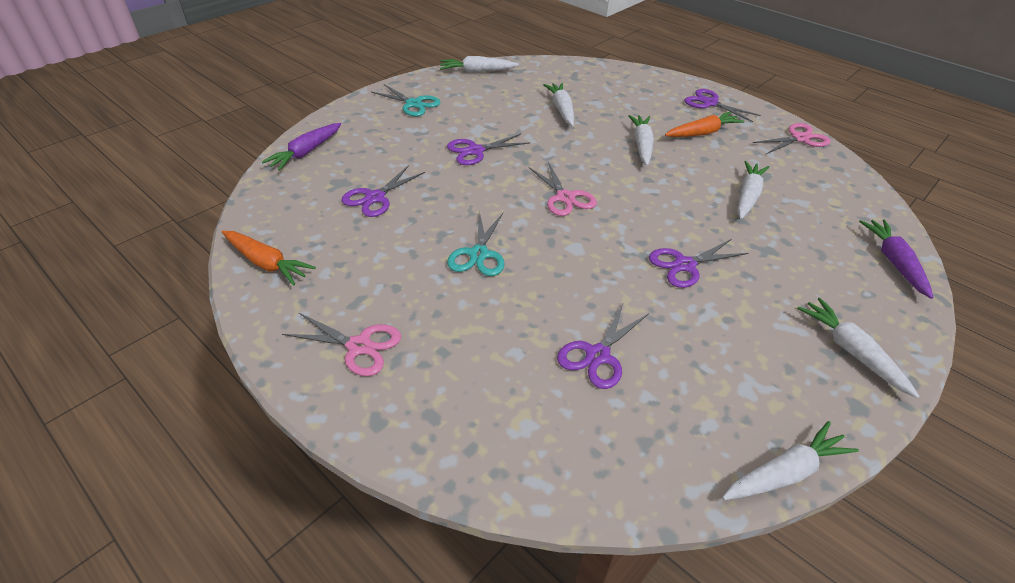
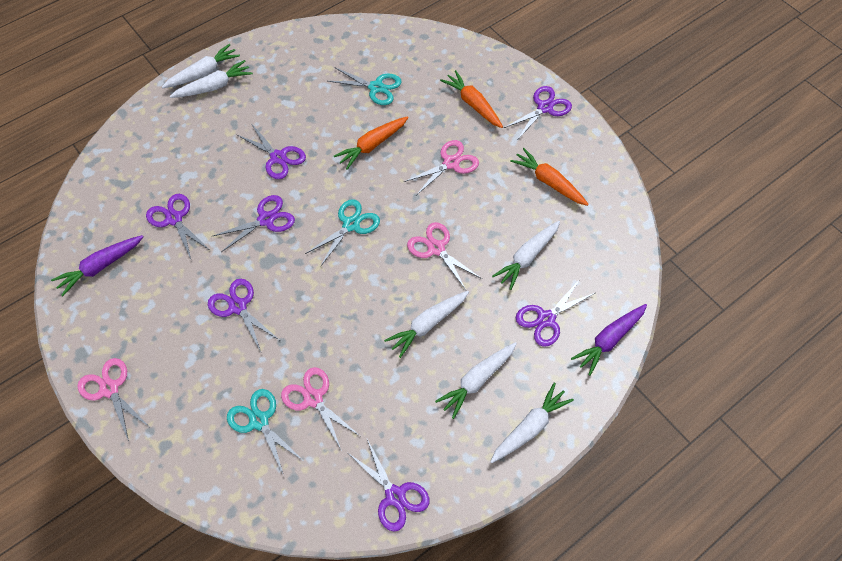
orange carrot: 2 -> 3
pink scissors: 3 -> 4
purple scissors: 5 -> 7
turquoise scissors: 2 -> 3

